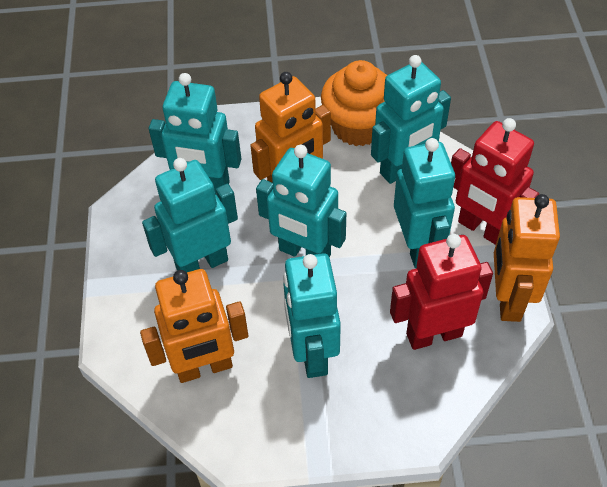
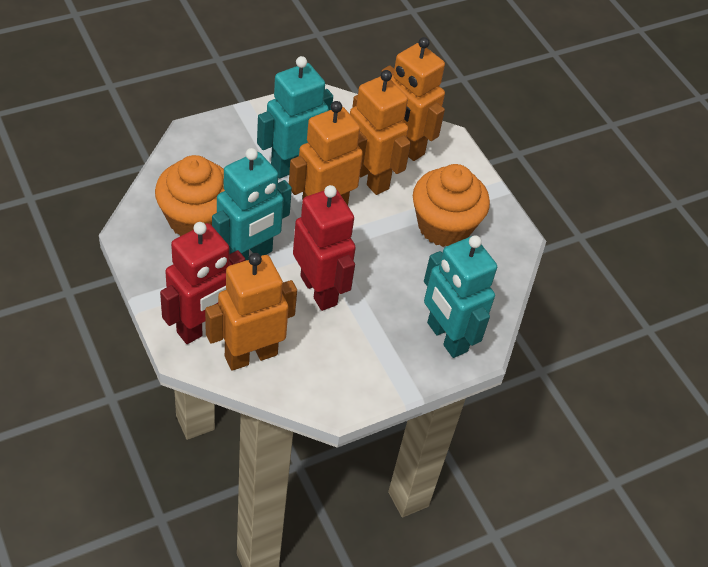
orange cupcake: 1 -> 2
orange robot: 3 -> 4
turquoise robot: 6 -> 3

